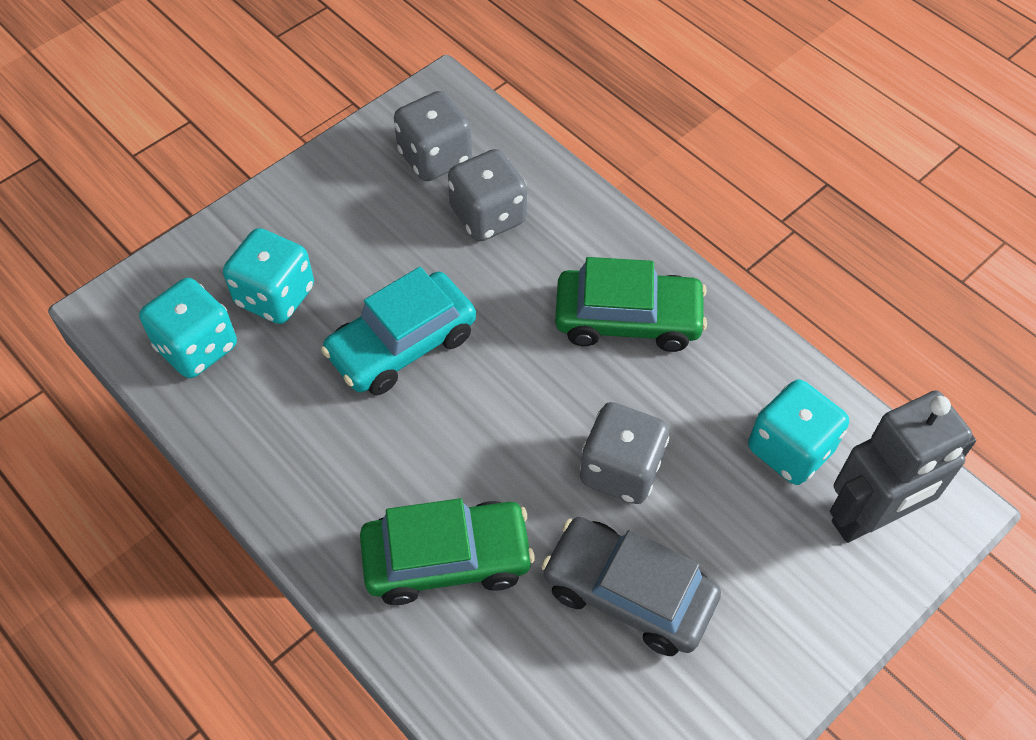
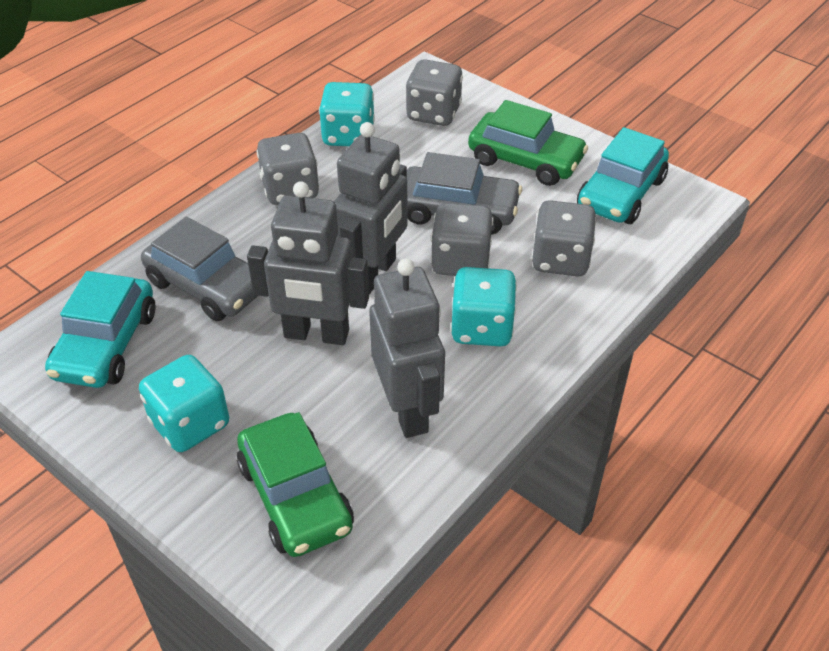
grey car: 1 -> 2
grey dice: 3 -> 4
grey robot: 1 -> 3
turquoise car: 1 -> 2

